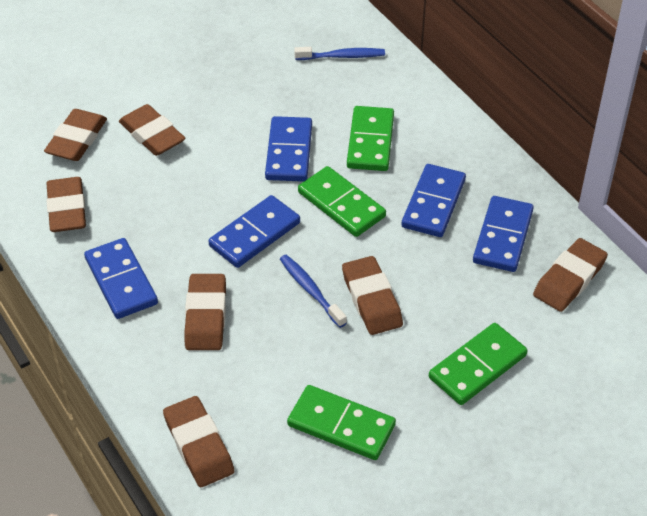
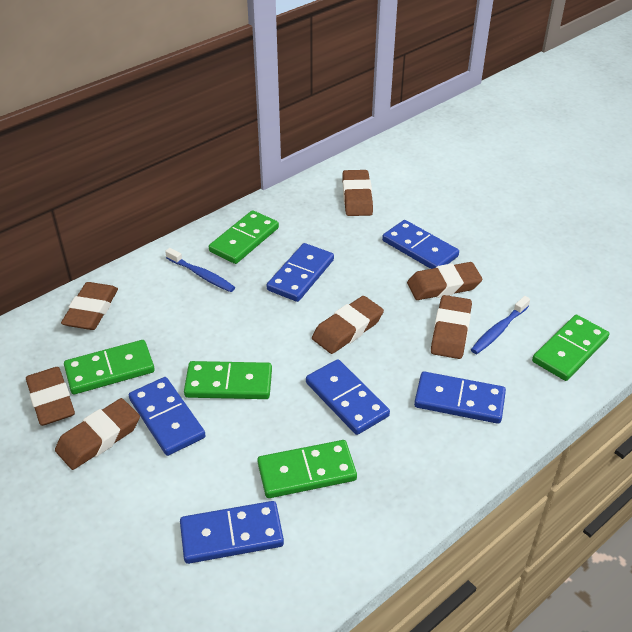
blue domino: 5 -> 6
green domino: 4 -> 5

